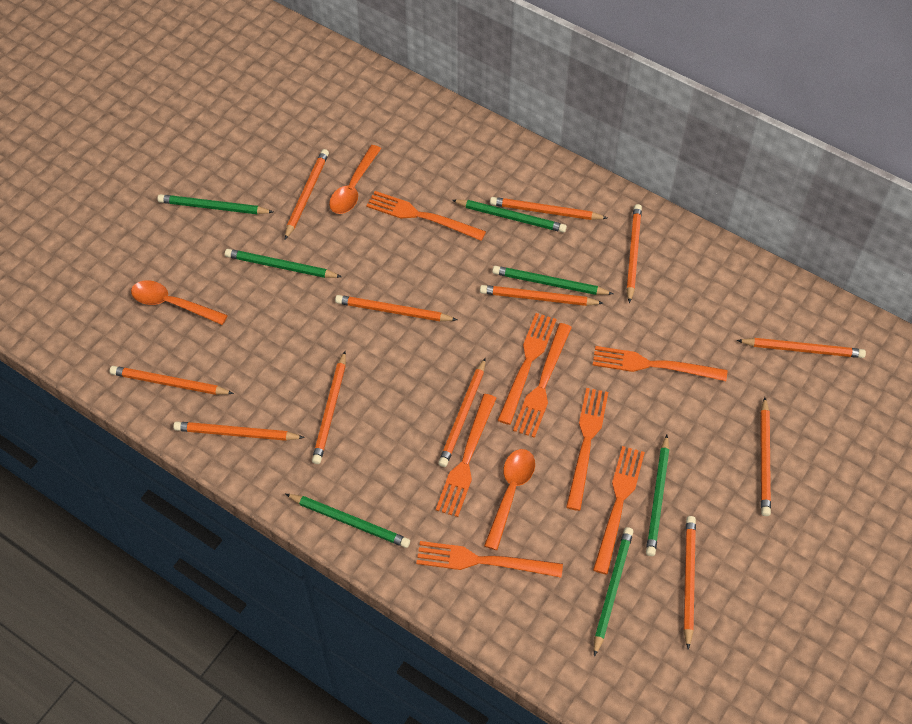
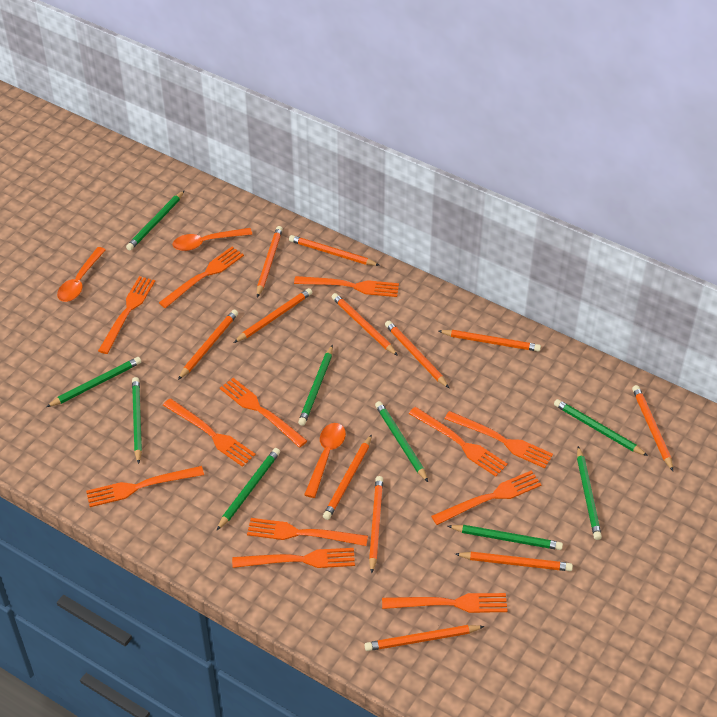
green pencil: 7 -> 9
orange fork: 8 -> 12

